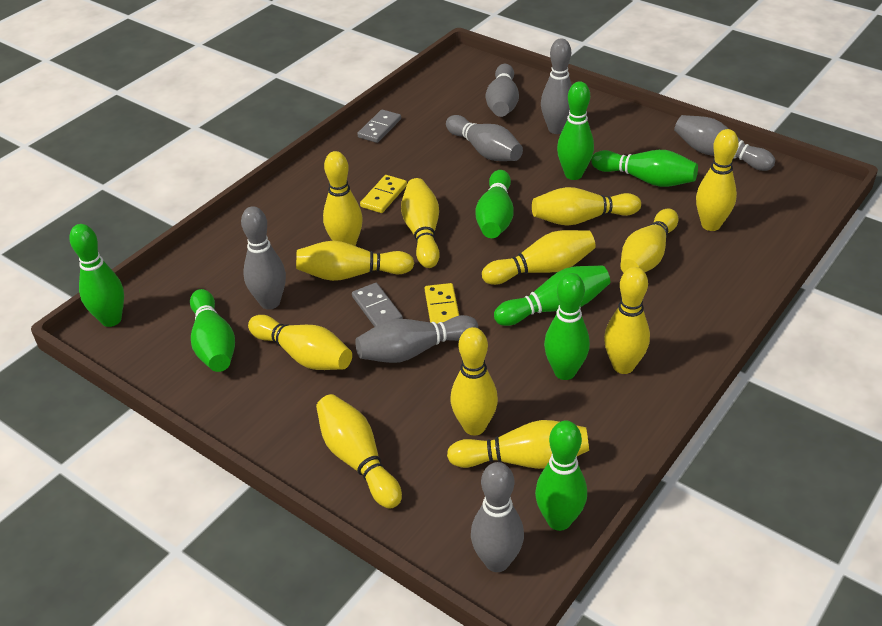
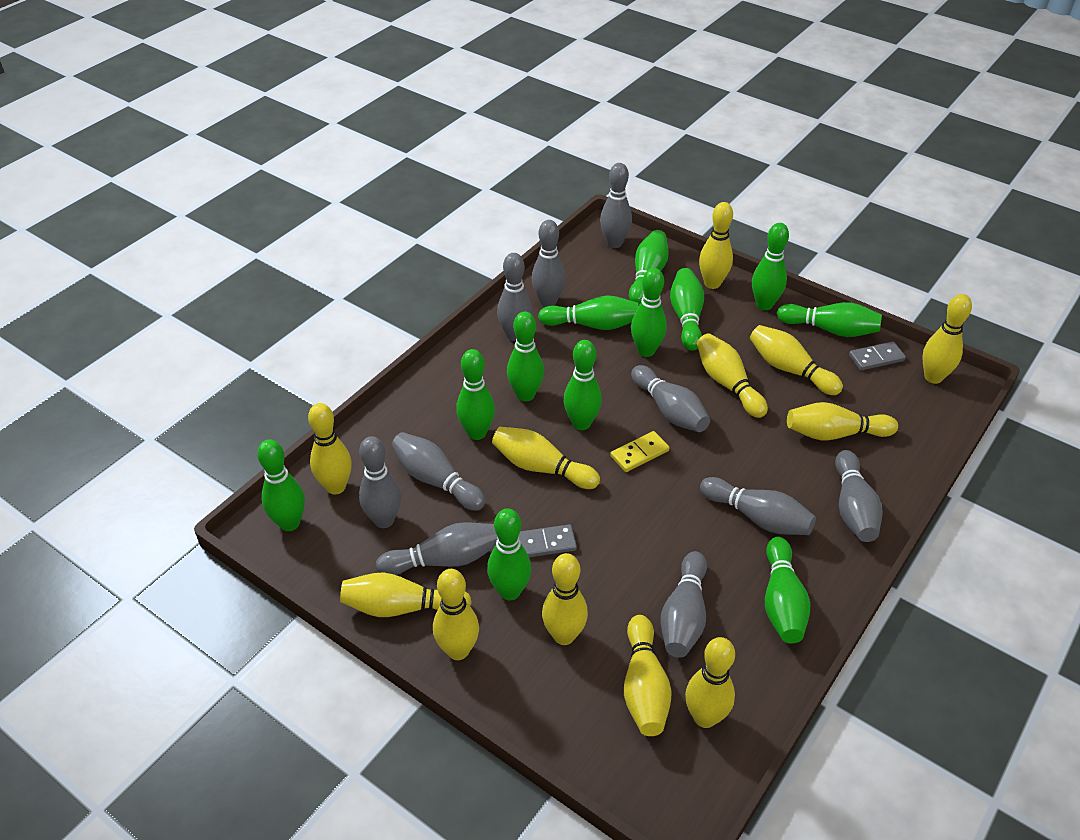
green bowling pin: 8 -> 12
grey bowling pin: 7 -> 10
yellow domino: 2 -> 1

